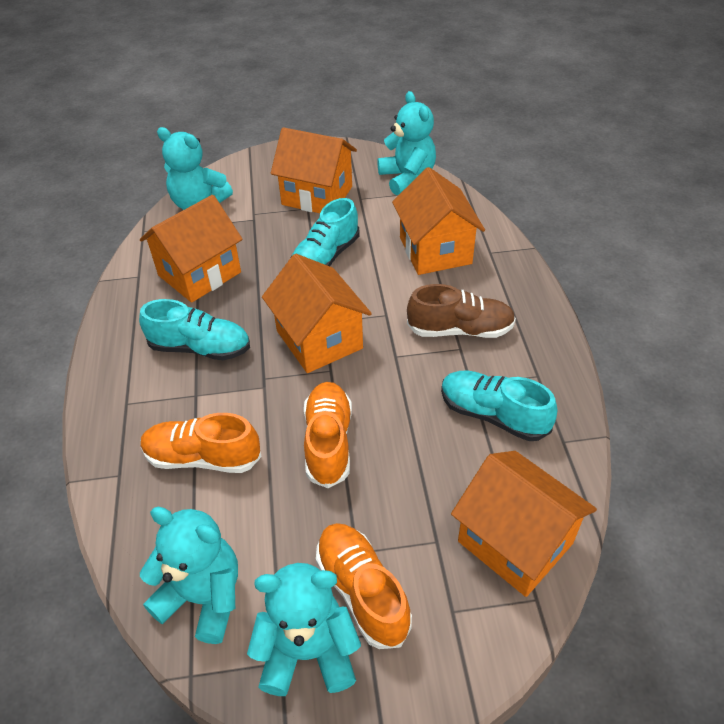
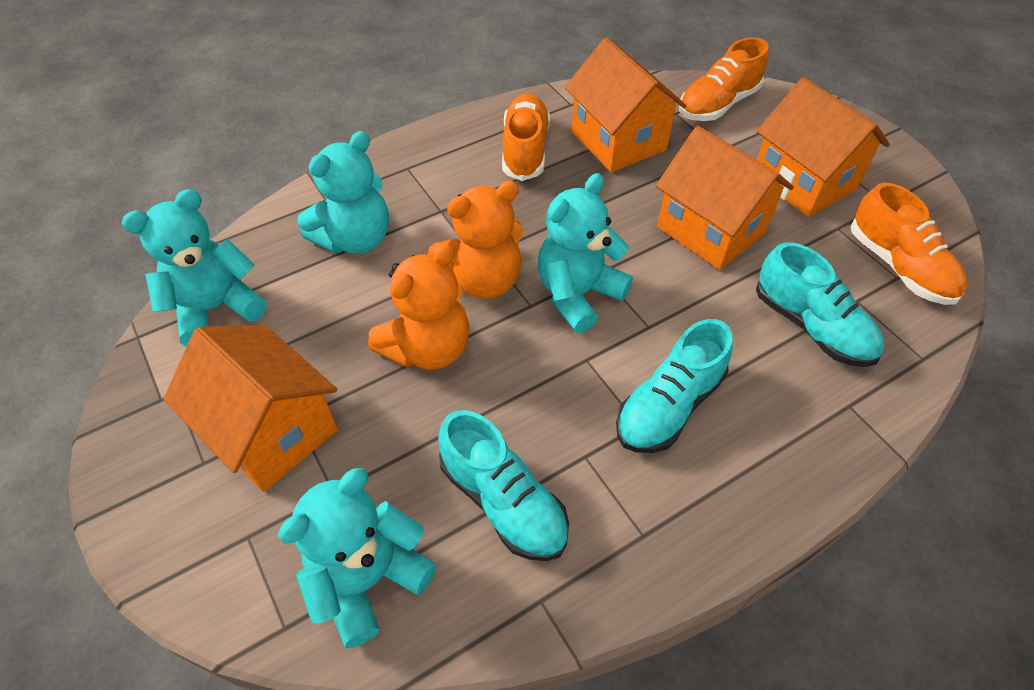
brown shoe: 1 -> 0
orange house: 5 -> 4
orange teddy bear: 0 -> 2

